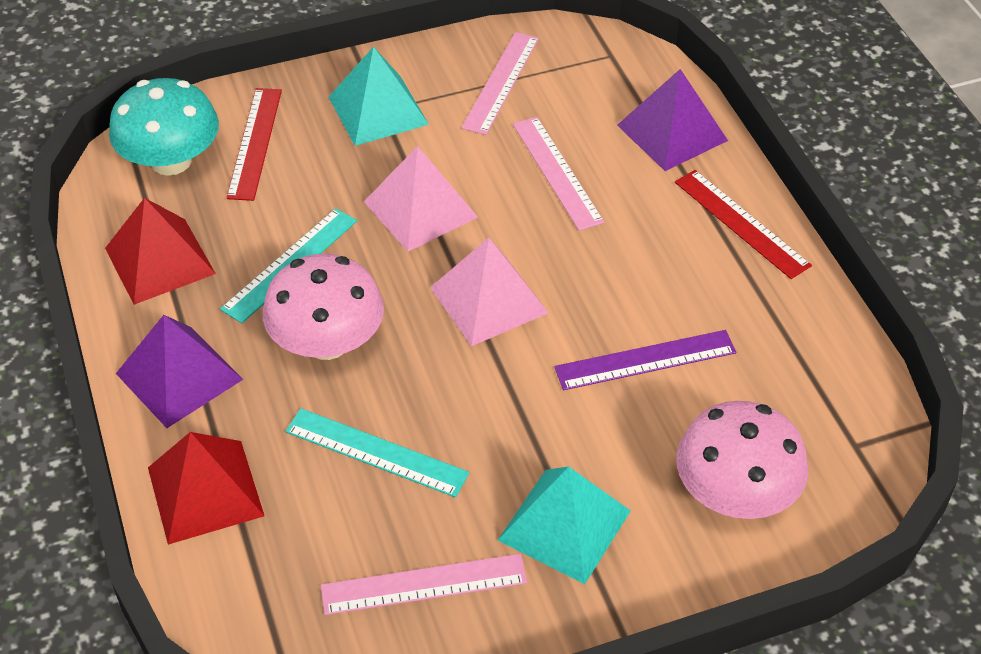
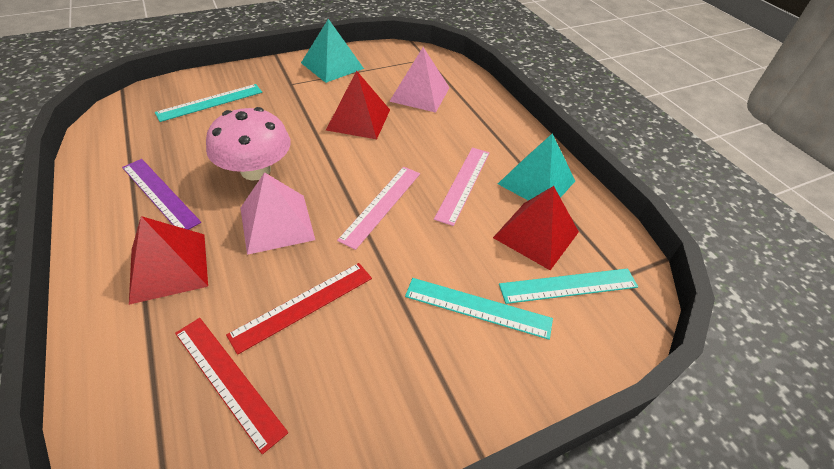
pink mushroom: 2 -> 1
pink ruler: 3 -> 2
purple pyramid: 2 -> 0
red pyramid: 2 -> 3
turquoise mushroom: 1 -> 0
turquoise ruler: 2 -> 3

